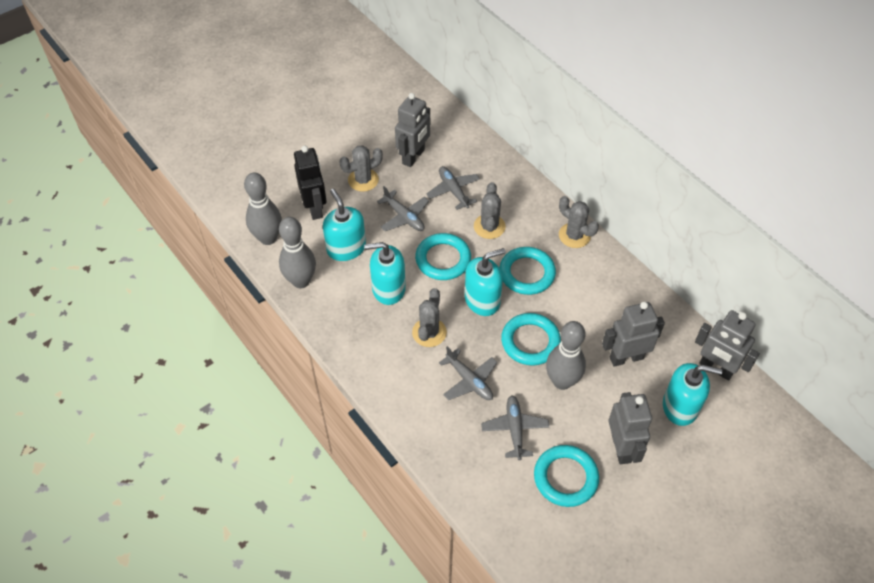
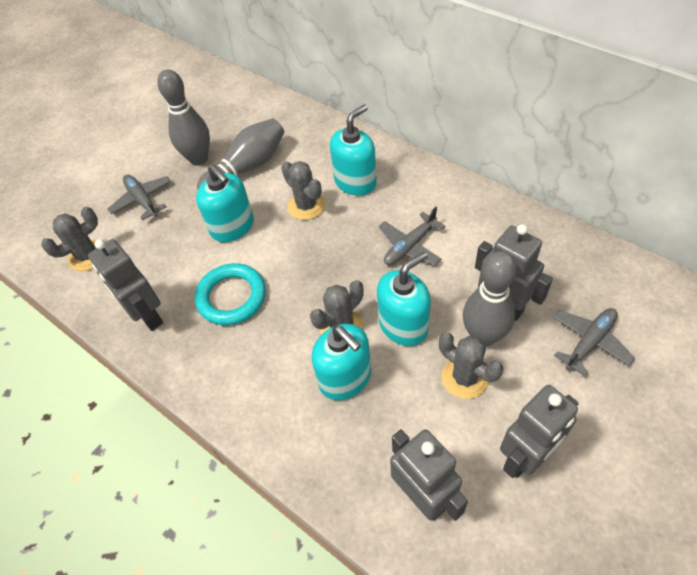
black robot: 1 -> 0
grey plane: 4 -> 3
turquoise ring: 4 -> 1

